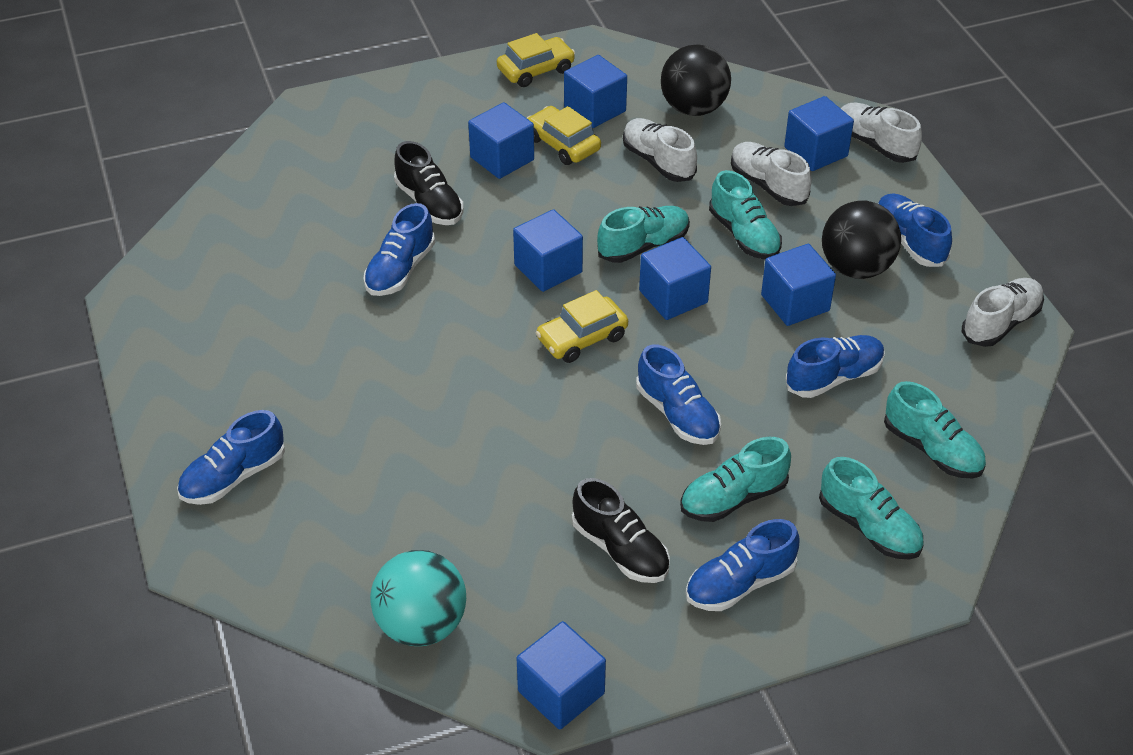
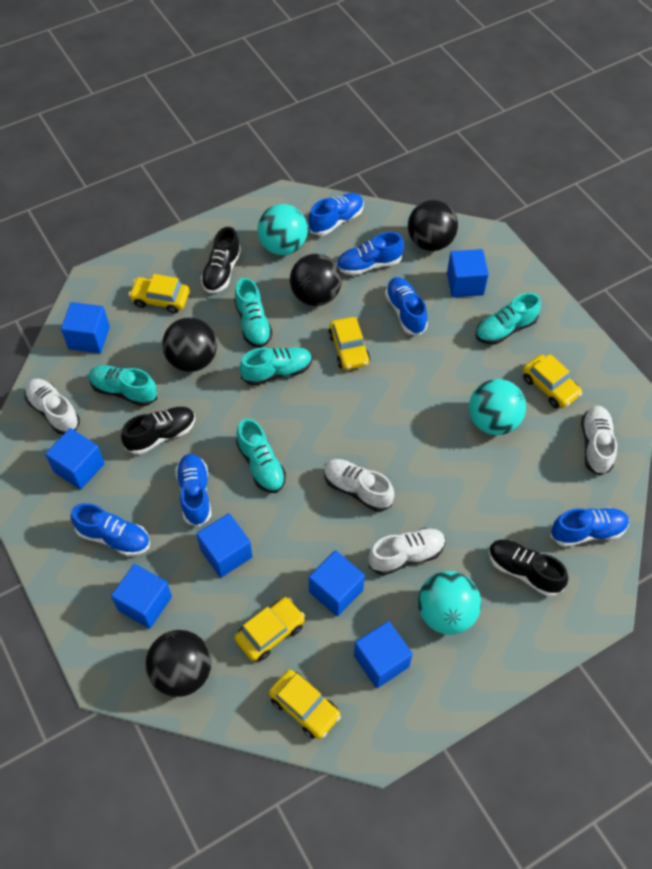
black ball: 2 -> 4
black shoe: 2 -> 3
turquoise ball: 1 -> 3
yellow car: 3 -> 5

